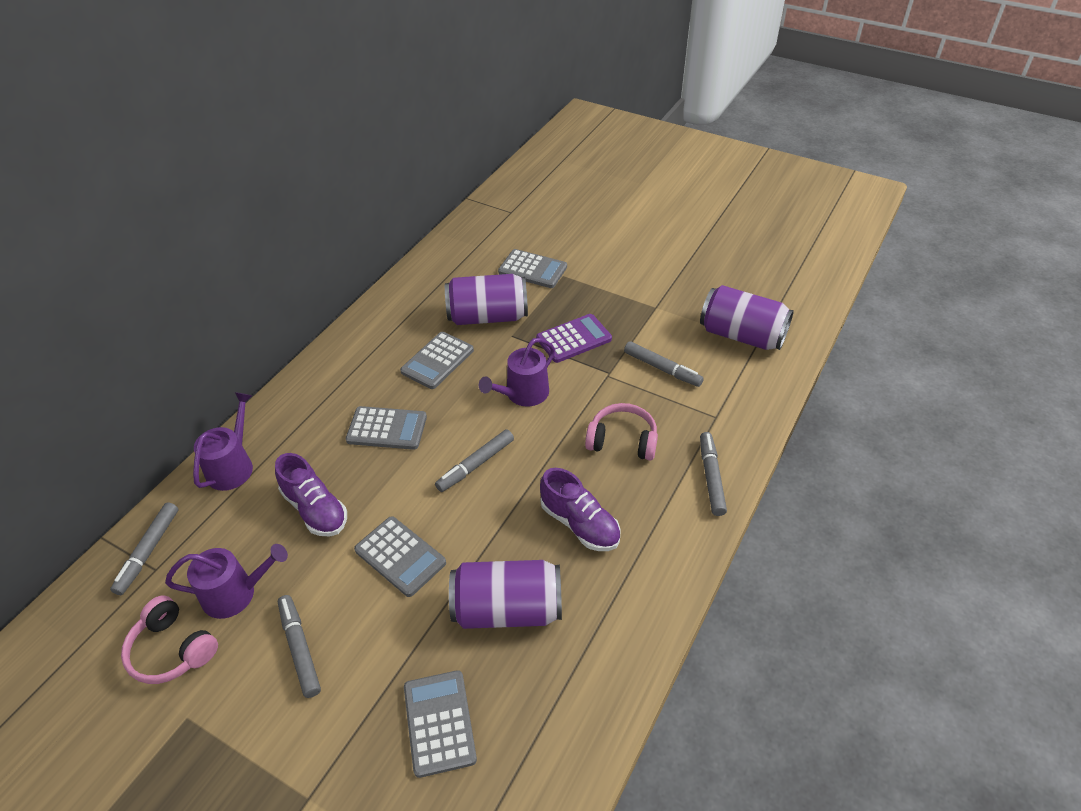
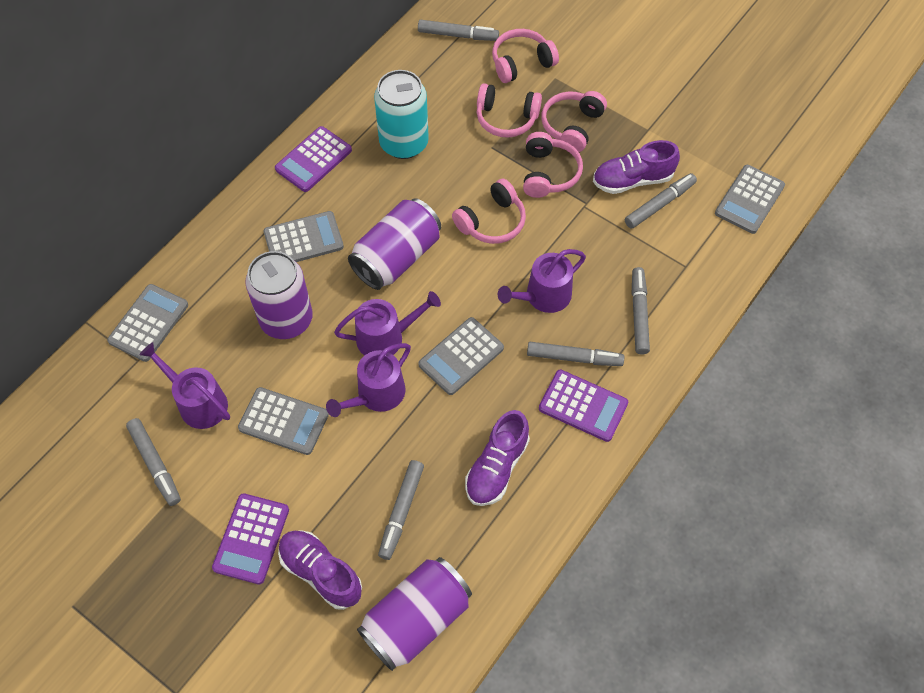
grey marker: 5 -> 6
pink headphones: 2 -> 5
purple calculator: 1 -> 3
purple shoe: 2 -> 3
purple watering can: 3 -> 4
turquoise can: 0 -> 1

